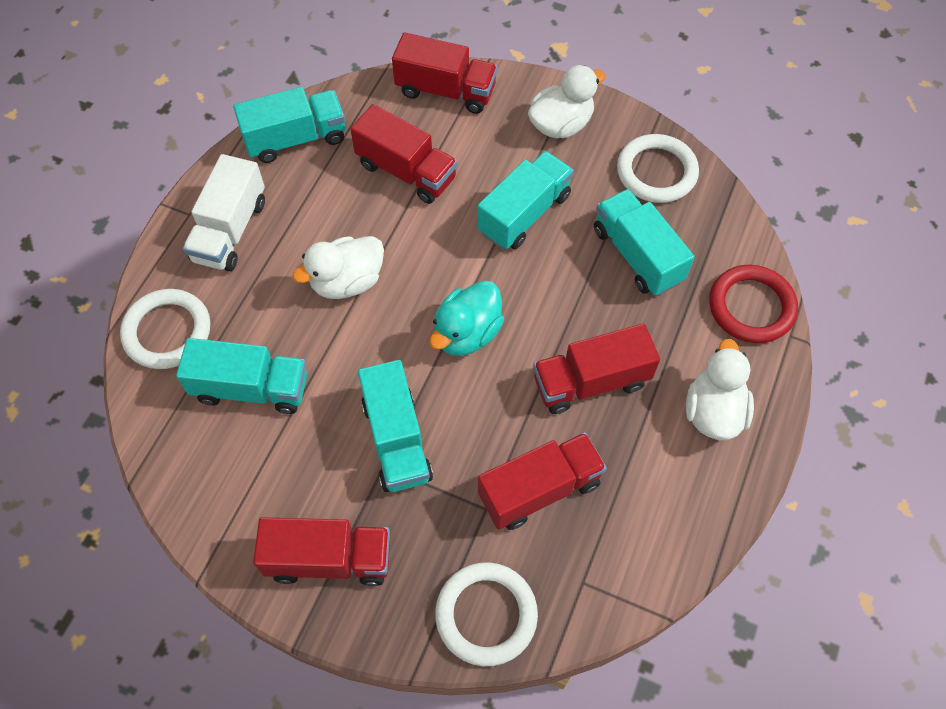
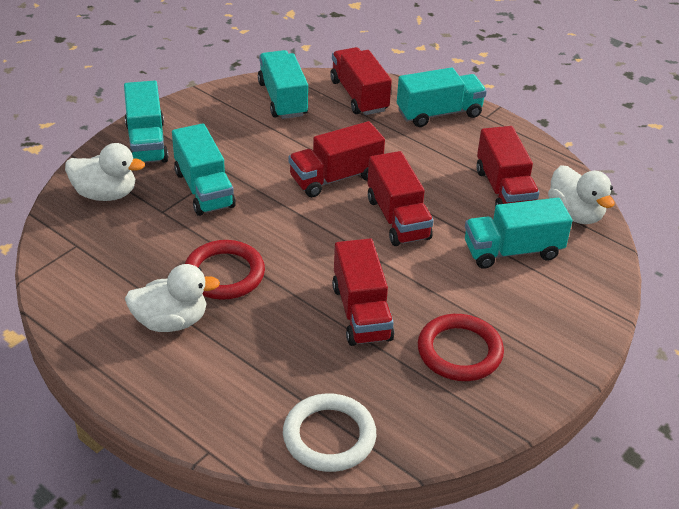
red ring: 1 -> 2
turquoise duck: 1 -> 0
white ring: 3 -> 1
white truck: 1 -> 0

